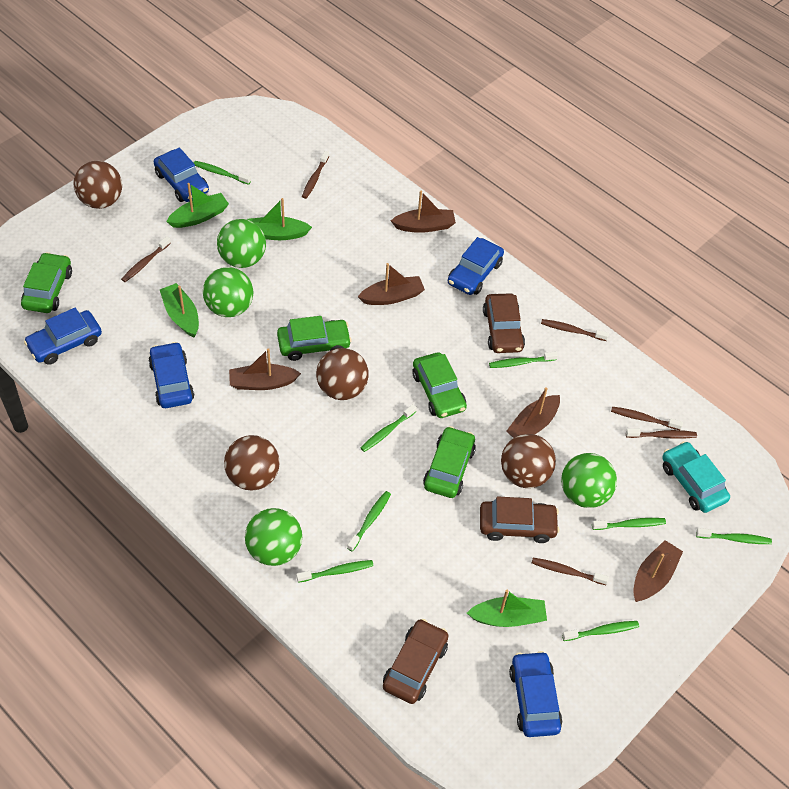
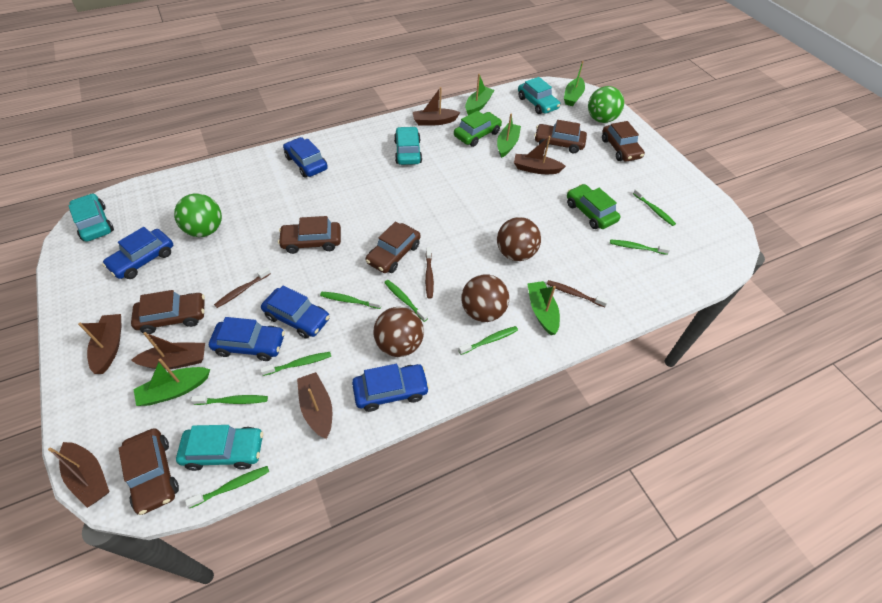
brown ball: 4 -> 3
brown boat: 5 -> 6
brown car: 3 -> 6
brown toothbrush: 6 -> 3
green ball: 4 -> 2
green boat: 4 -> 5
green car: 4 -> 2
turquoise car: 1 -> 4

